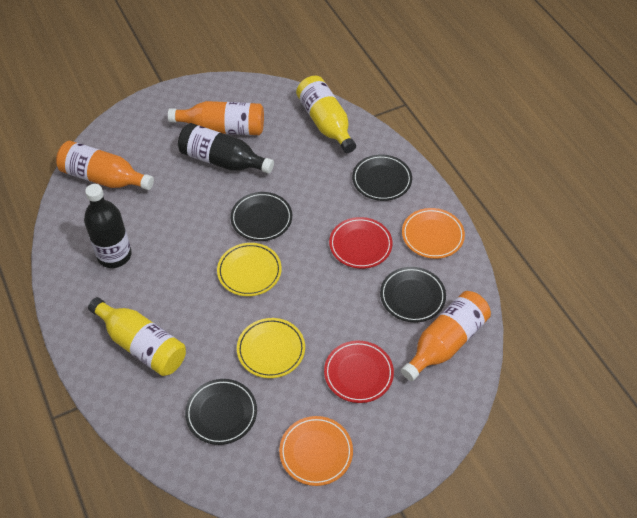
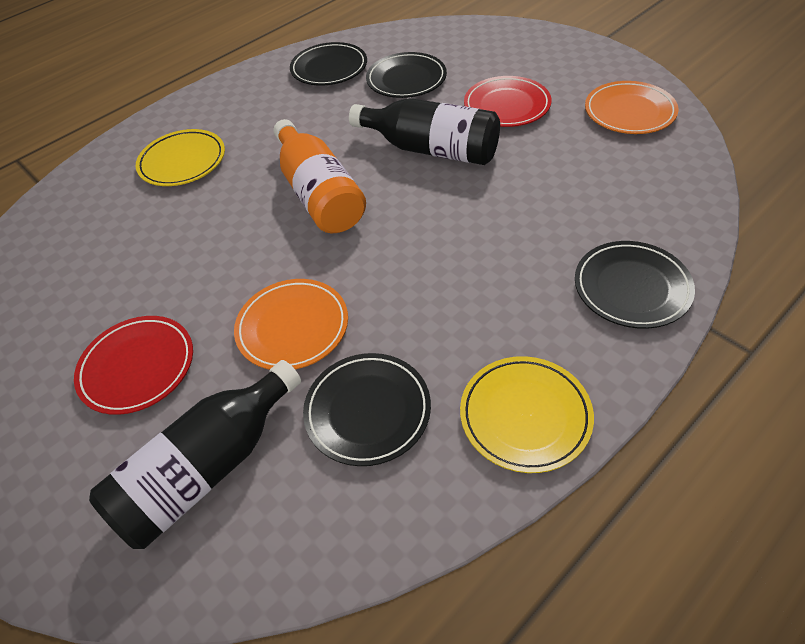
orange bottle: 3 -> 1
yellow bottle: 2 -> 0

